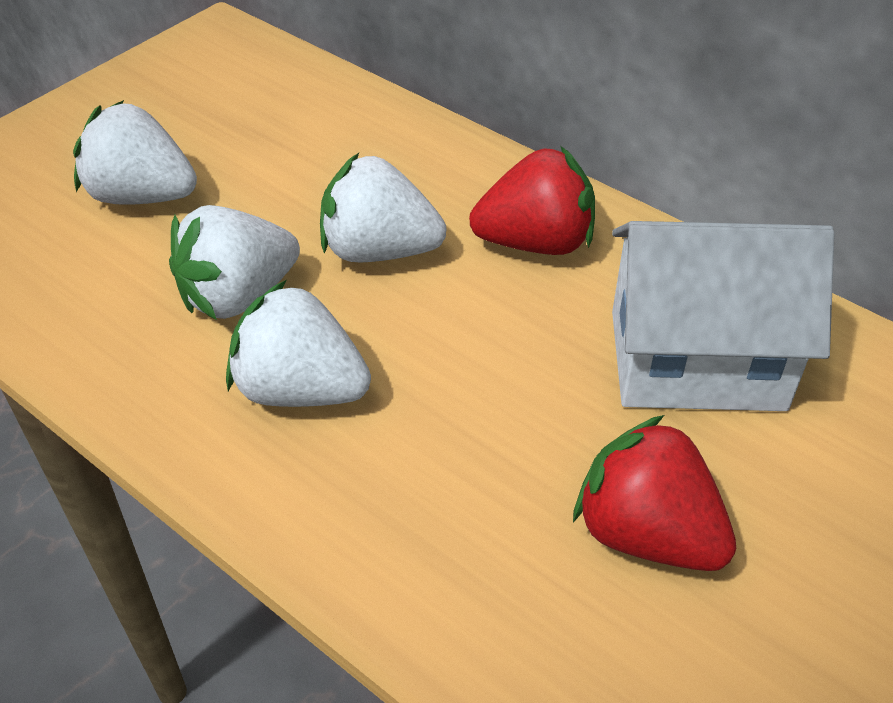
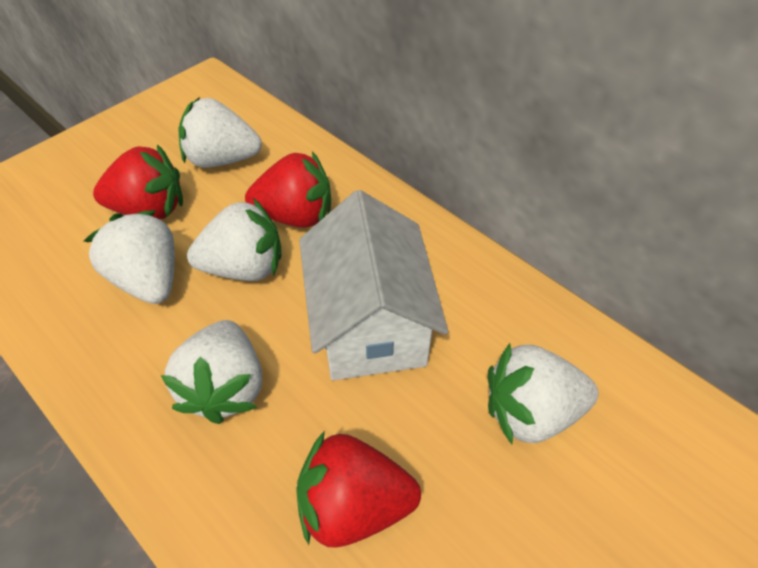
red strawberry: 2 -> 3
white strawberry: 4 -> 5

